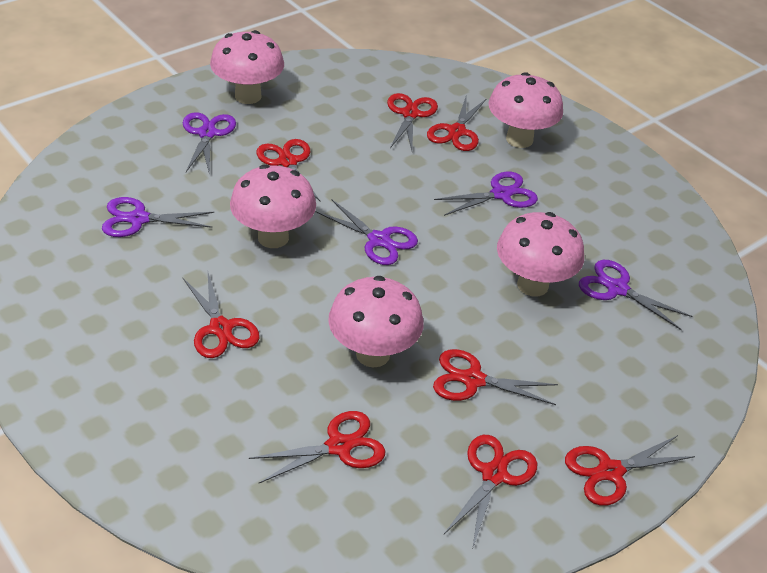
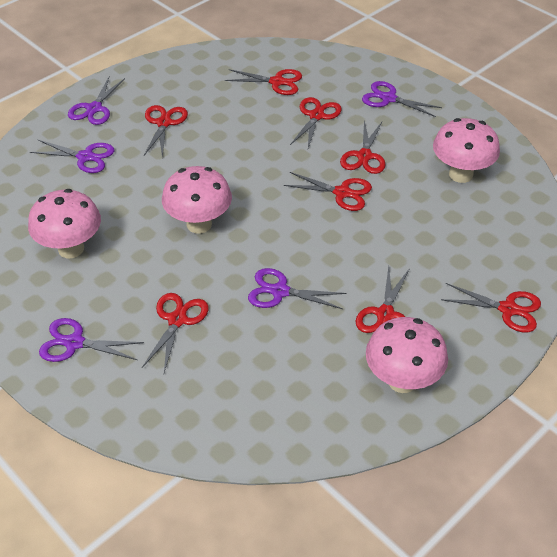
pink mushroom: 5 -> 4

